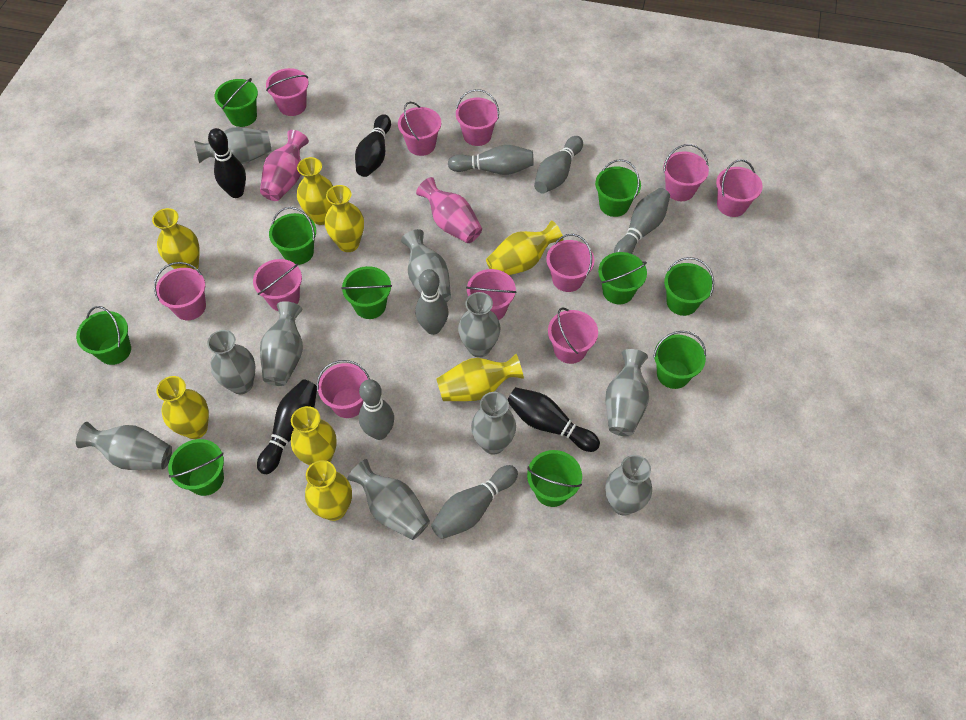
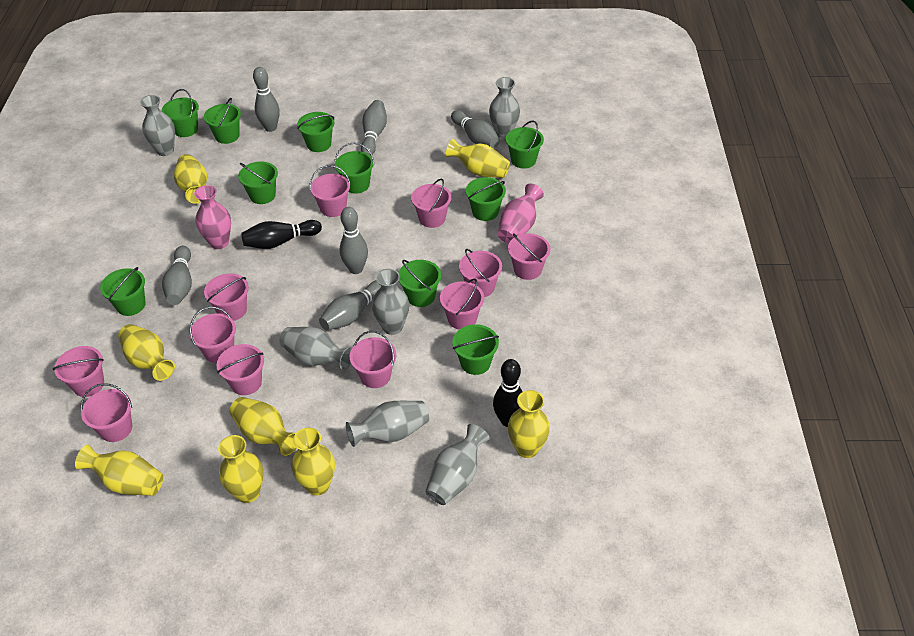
black bowling pin: 4 -> 2
grey vase: 10 -> 6

